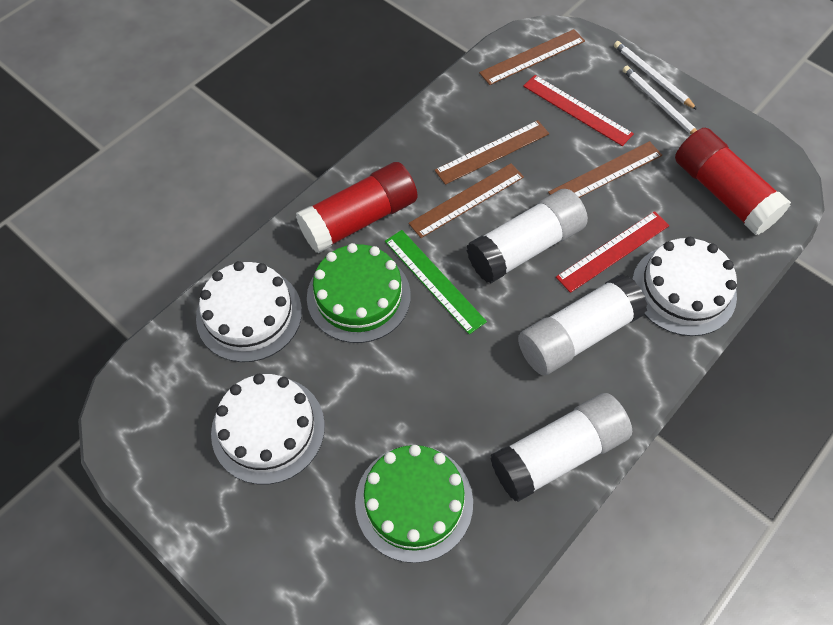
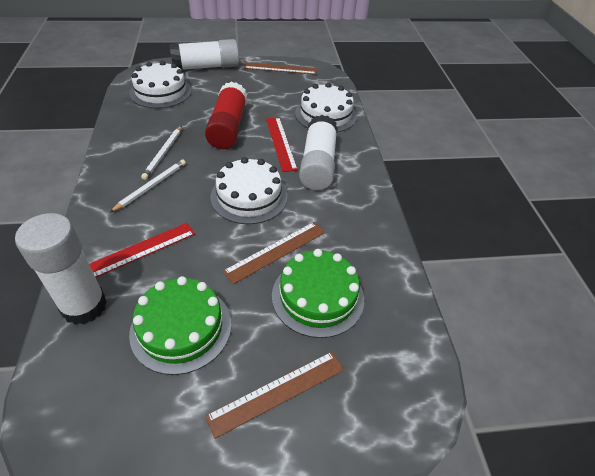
brown ruler: 4 -> 3
green ruler: 1 -> 0
red glue stick: 2 -> 1

